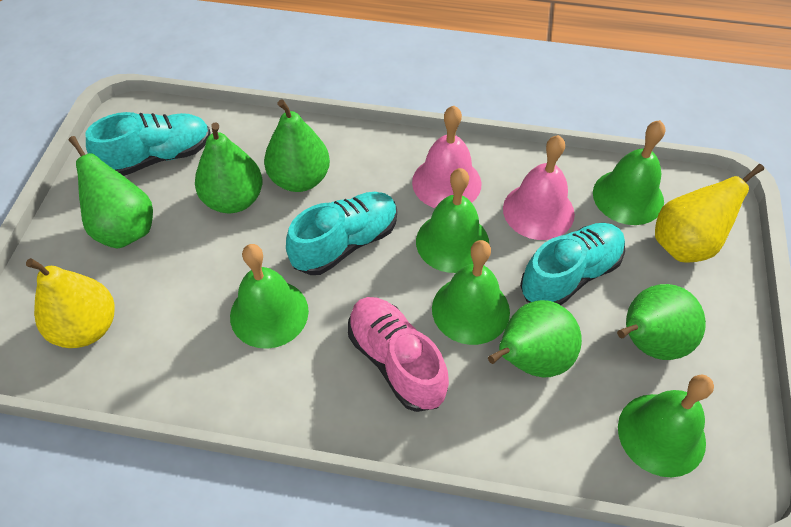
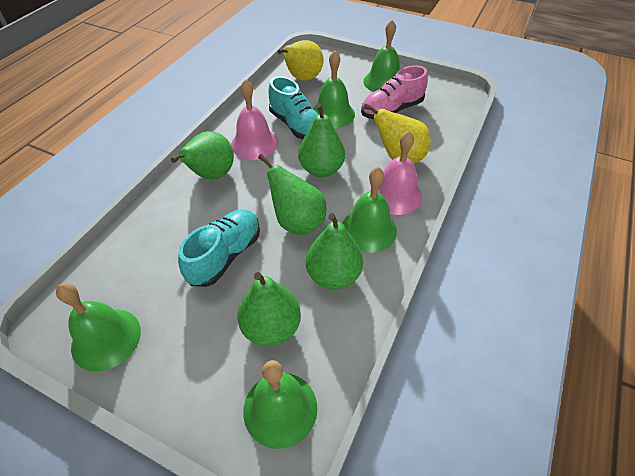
turquoise shoe: 3 -> 2

